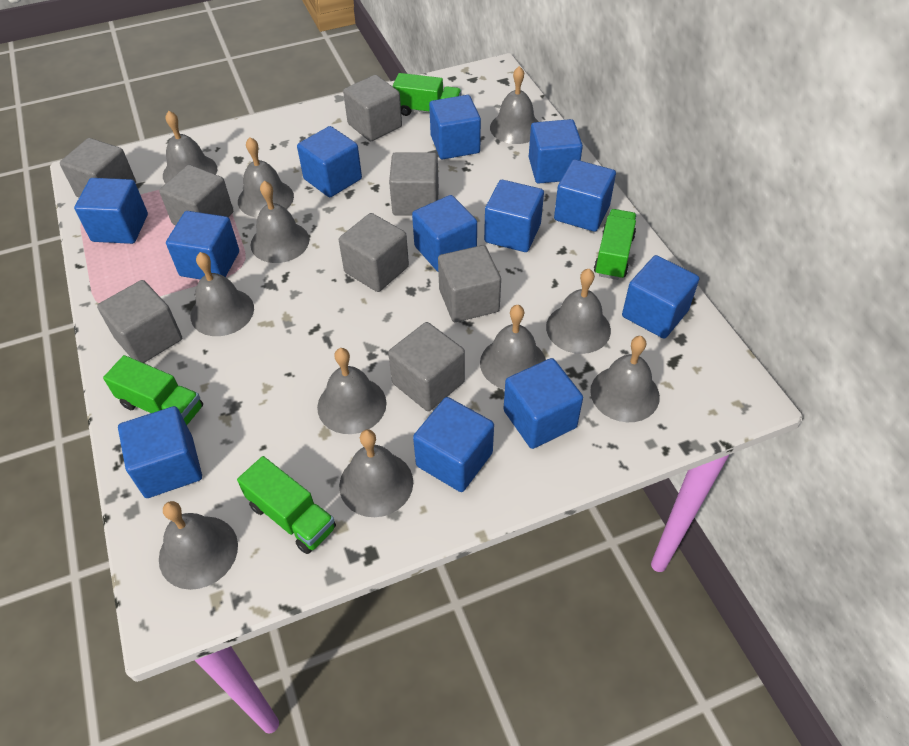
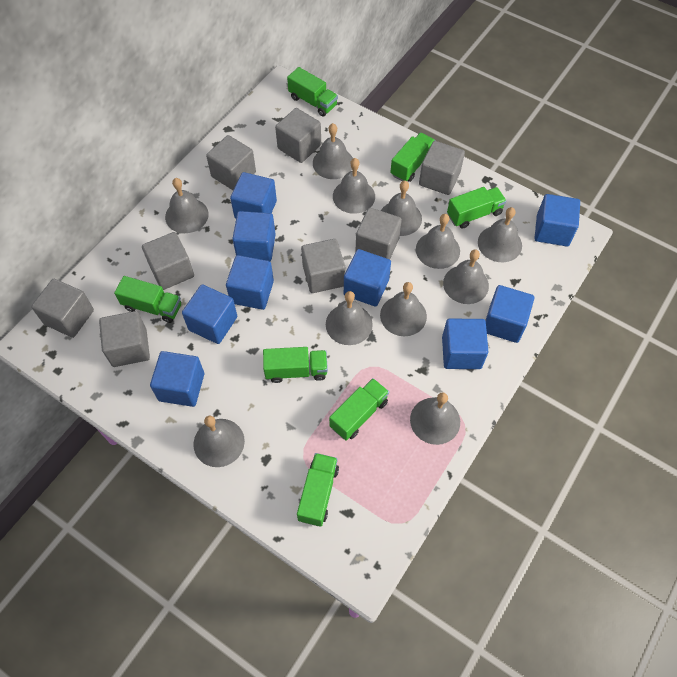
blue cube: 12 -> 9
green truck: 4 -> 7

